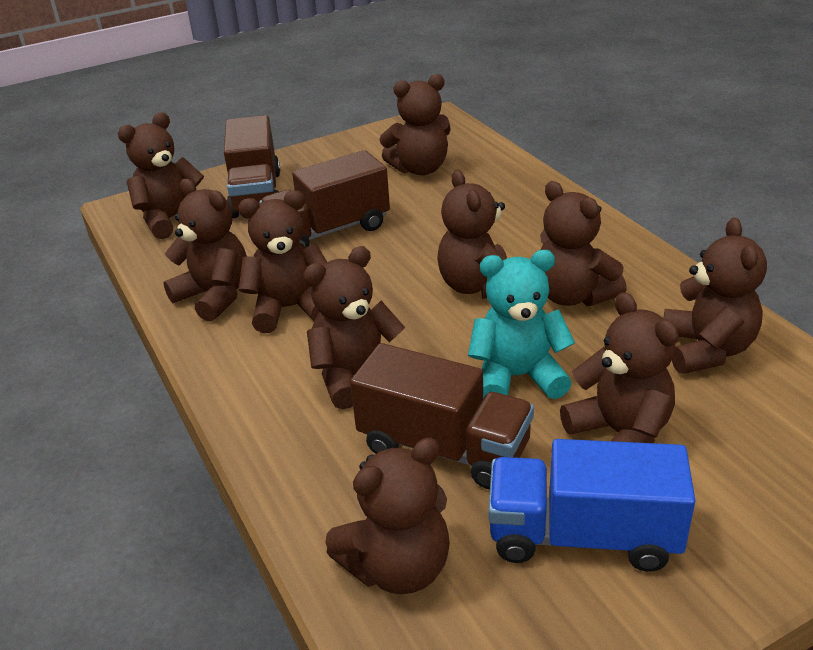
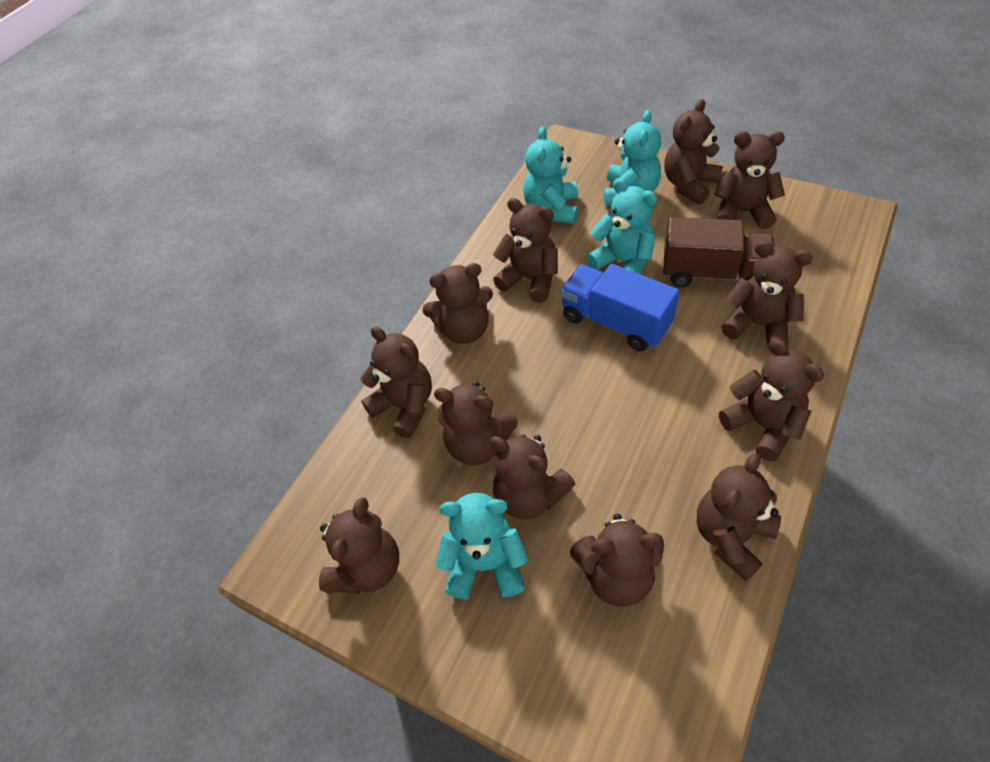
brown teddy bear: 10 -> 12
brown truck: 3 -> 1
turquoise teddy bear: 1 -> 4

